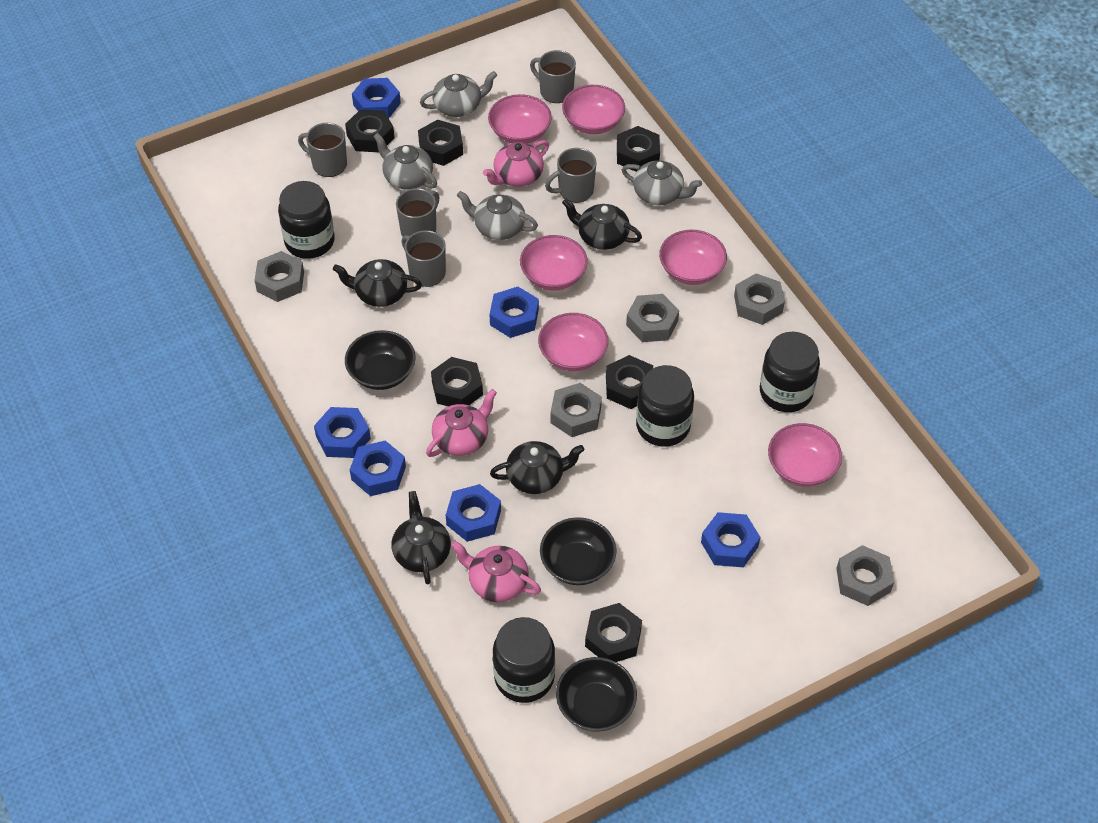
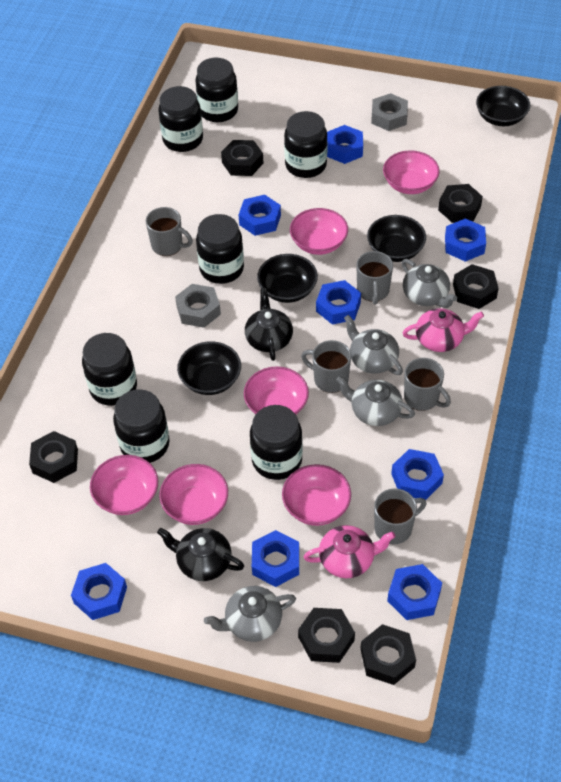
black bowl: 3 -> 4
black jar: 4 -> 7
black teapot: 4 -> 2
blue nut: 6 -> 8
grey nut: 5 -> 2
pink teapot: 3 -> 2

